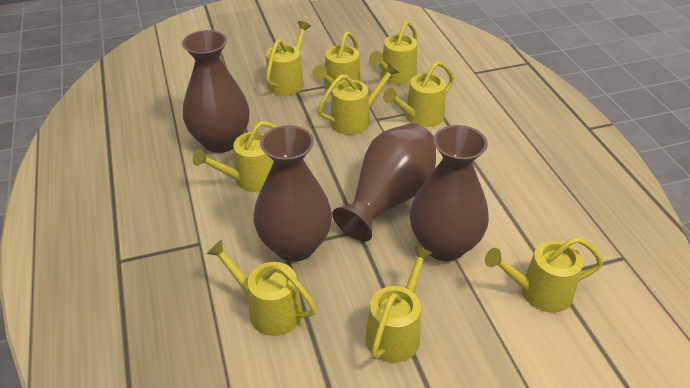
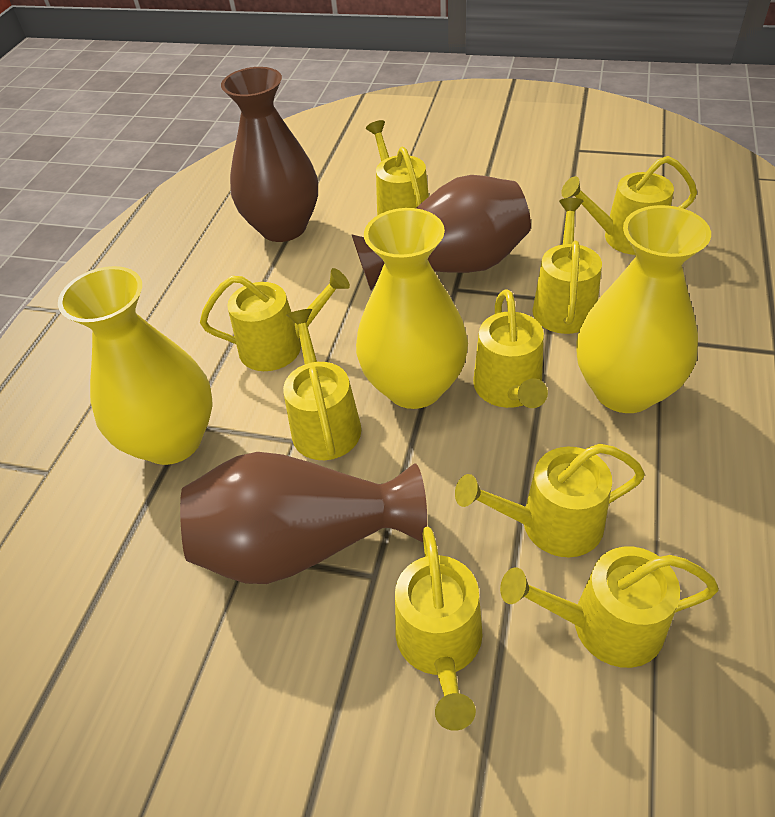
brown vase: 4 -> 3
yellow vase: 0 -> 3

